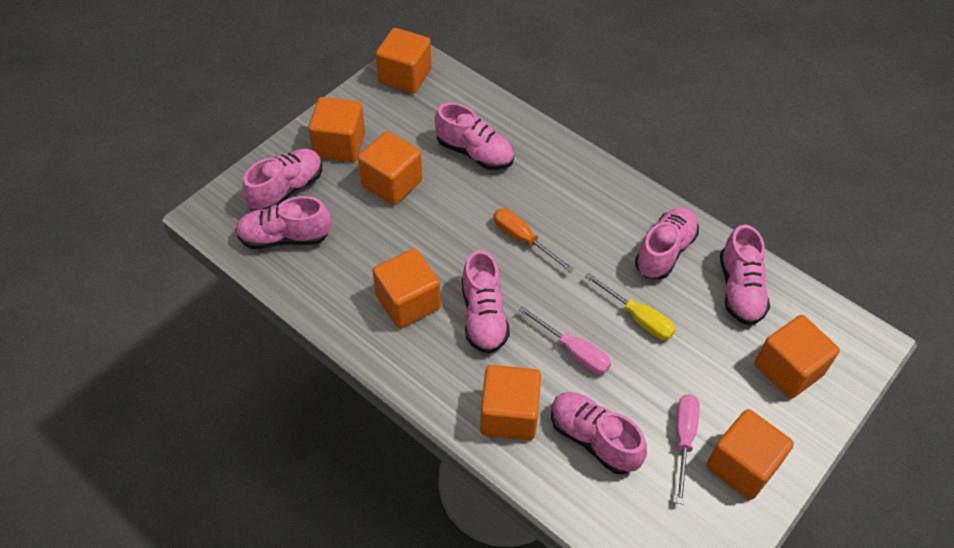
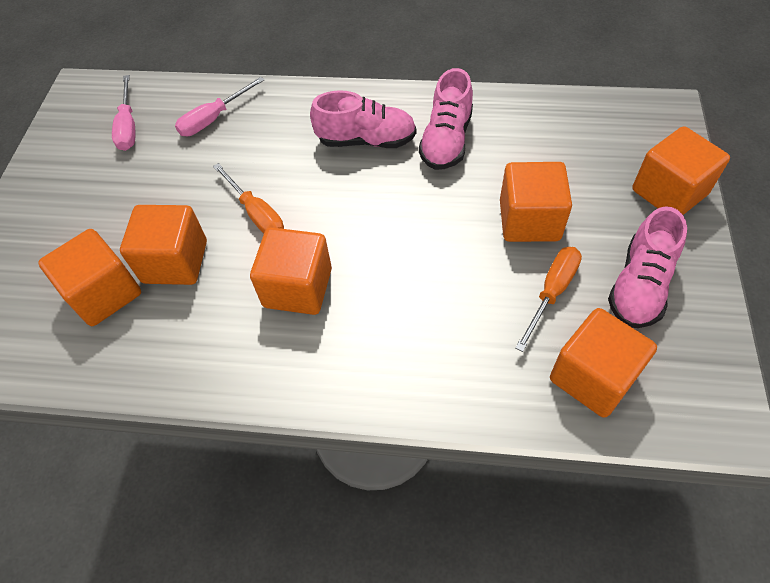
orange cube: 7 -> 6
orange screwdriver: 1 -> 2
pink shoe: 7 -> 3
yellow screwdriver: 1 -> 0

